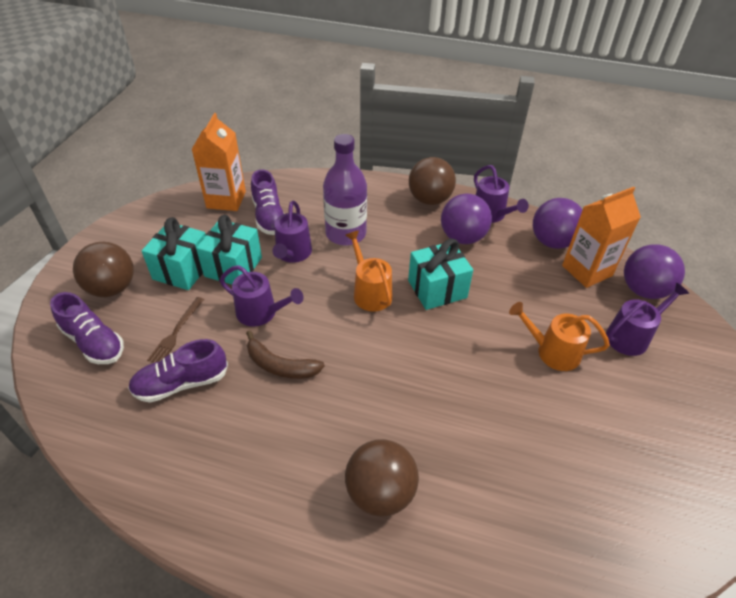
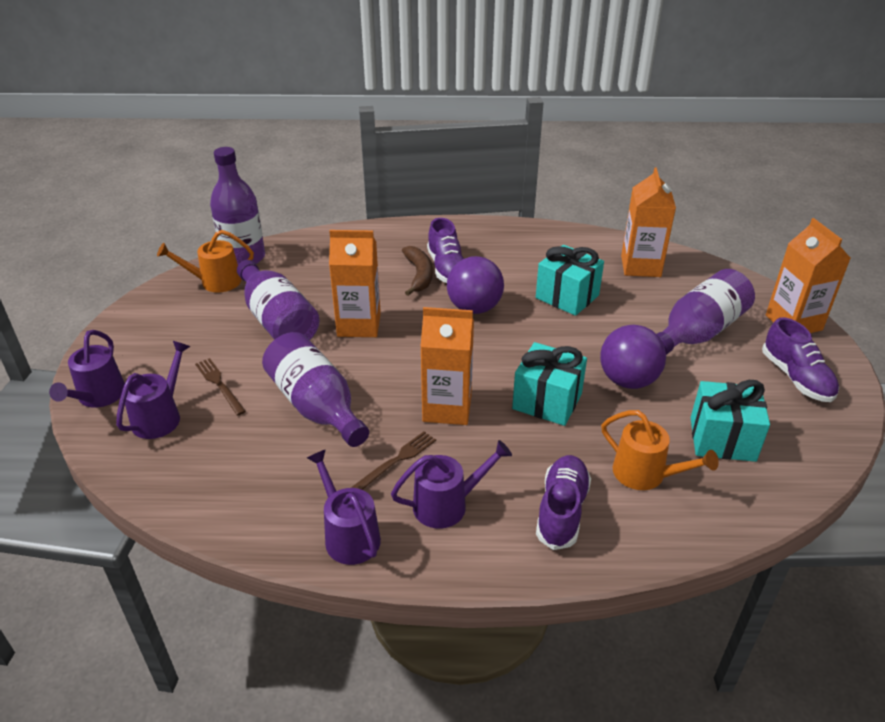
brown ball: 3 -> 0
brown fork: 1 -> 2
orange carton: 2 -> 4
purple ball: 3 -> 2
purple bottle: 1 -> 4

